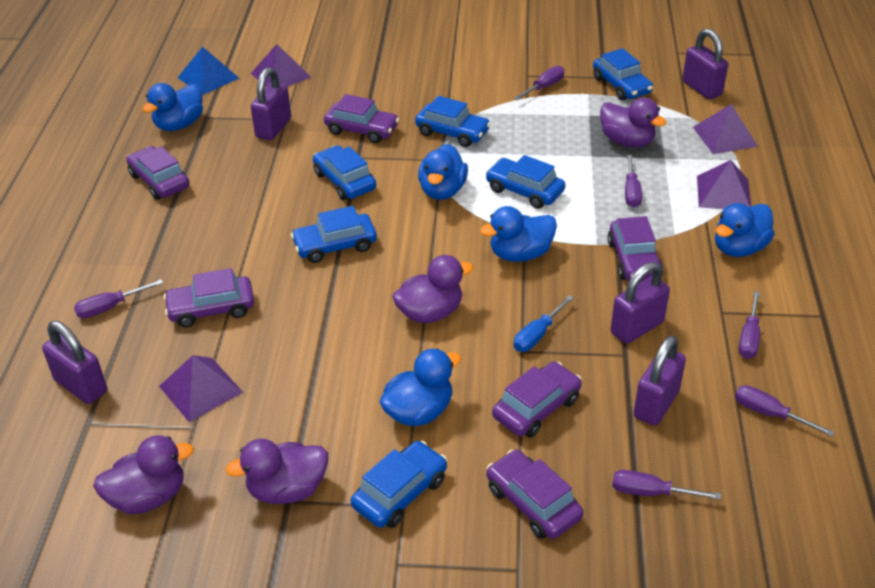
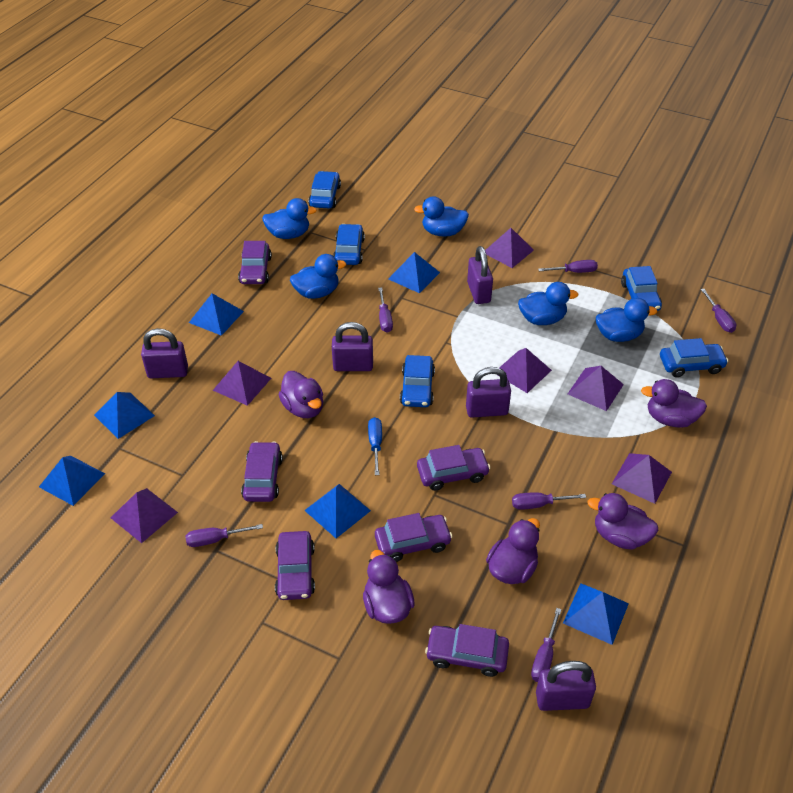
blue car: 6 -> 5
blue pyramid: 1 -> 6
purple duck: 4 -> 5
purple pyramid: 4 -> 6

